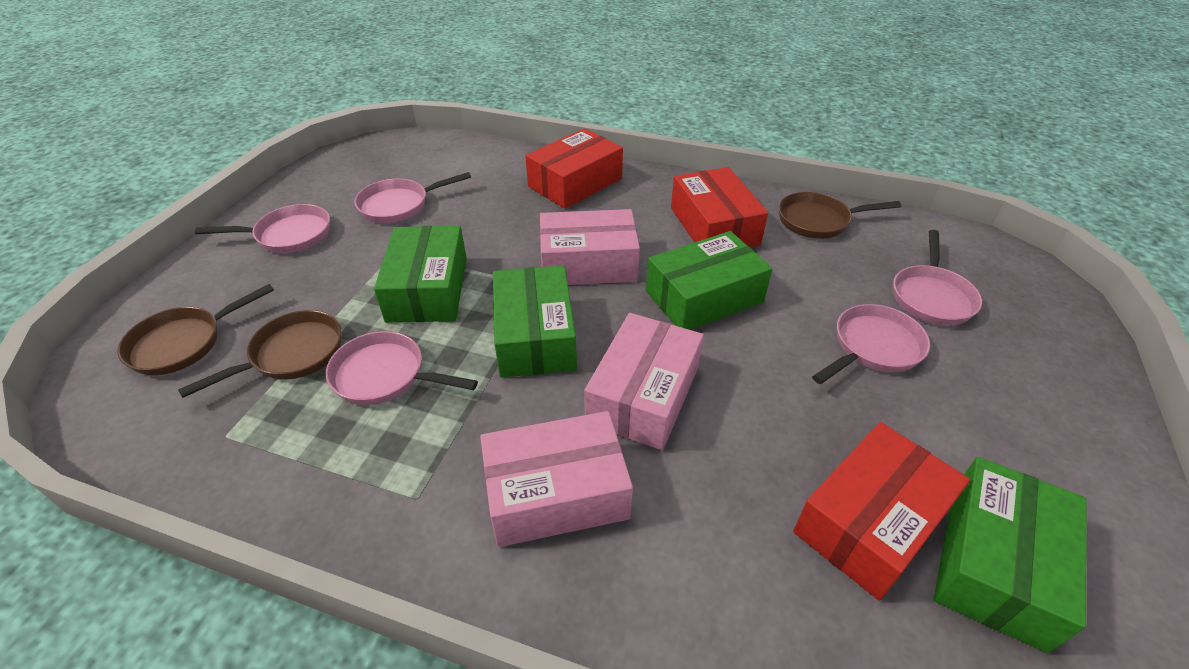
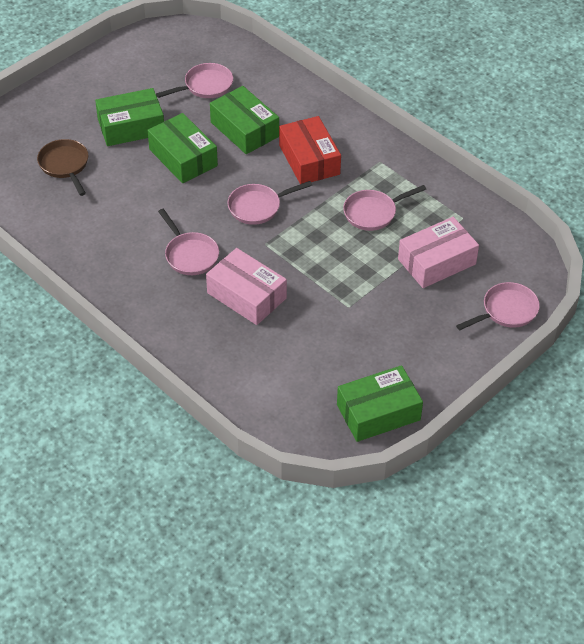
brown pan: 3 -> 1
pink box: 3 -> 2
red box: 3 -> 1

